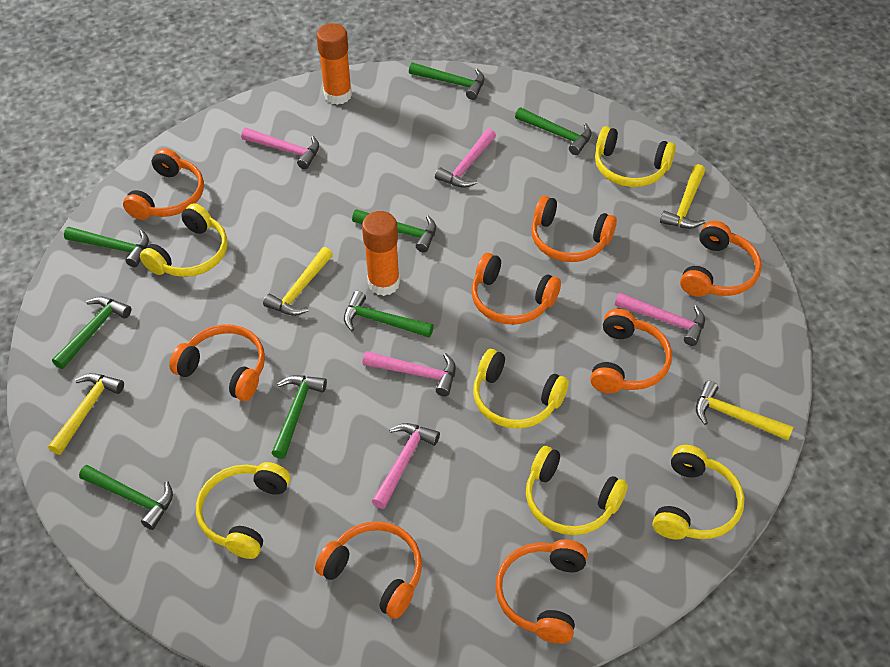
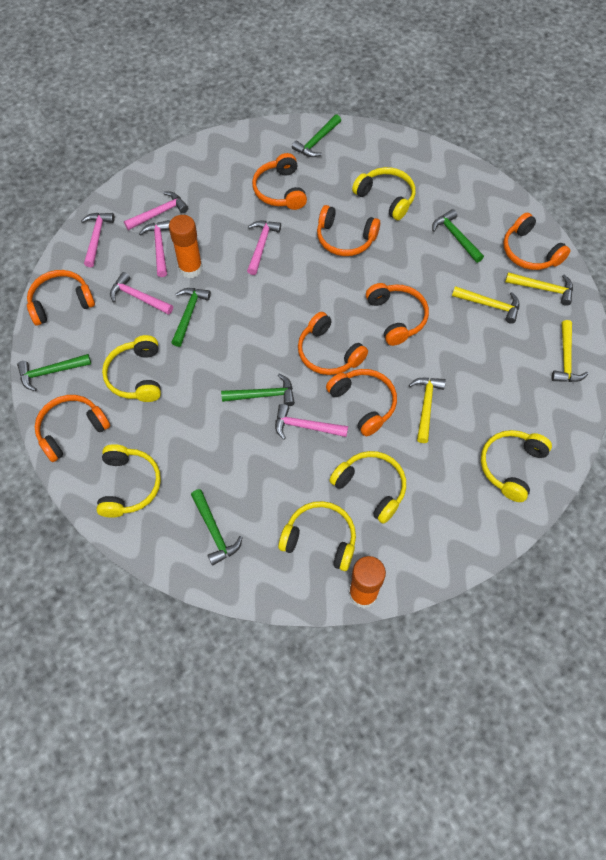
green hammer: 8 -> 6
pink hammer: 5 -> 6

